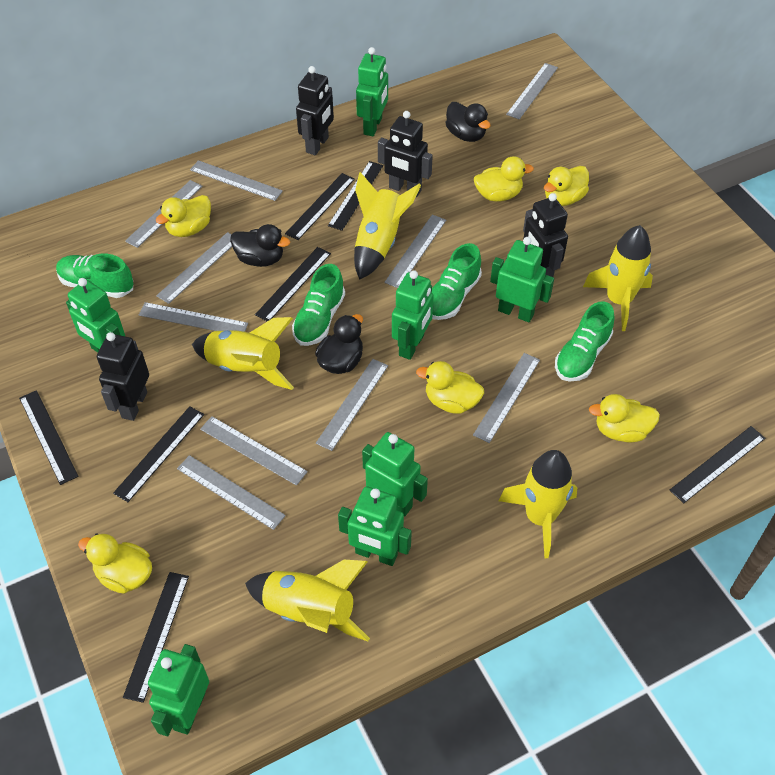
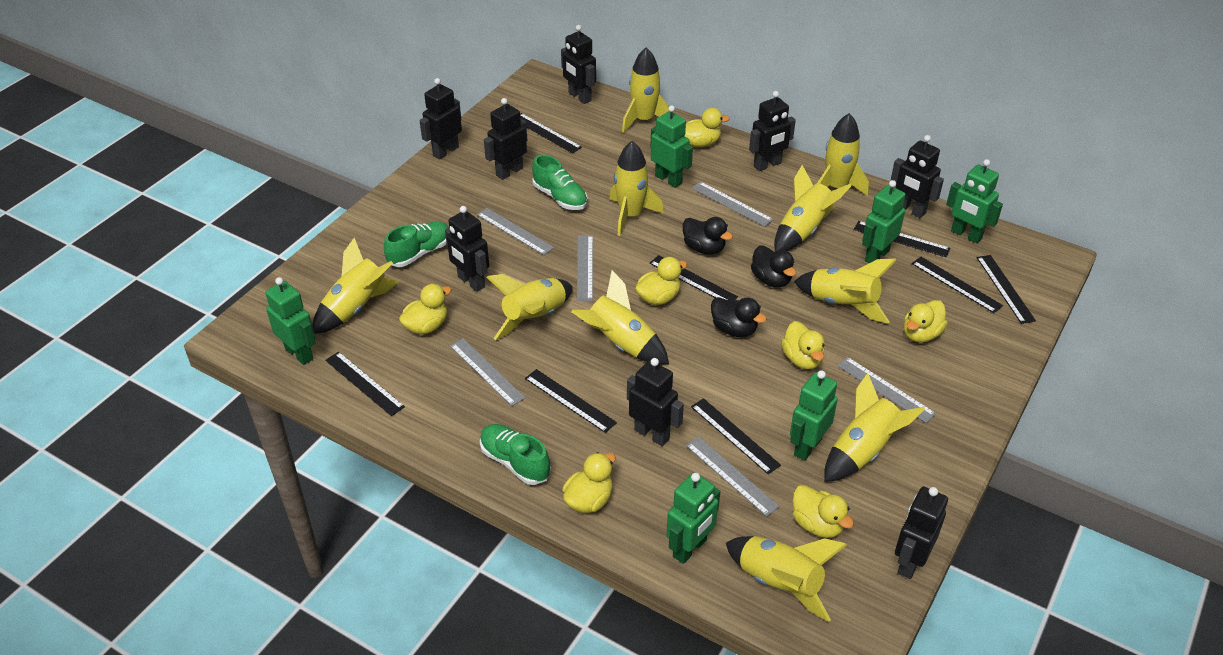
black robot: 4 -> 8
black ruler: 7 -> 8
green robot: 7 -> 6
green shoe: 4 -> 3
grey ruler: 10 -> 6
yellow duck: 6 -> 7
yellow rocket: 5 -> 10

